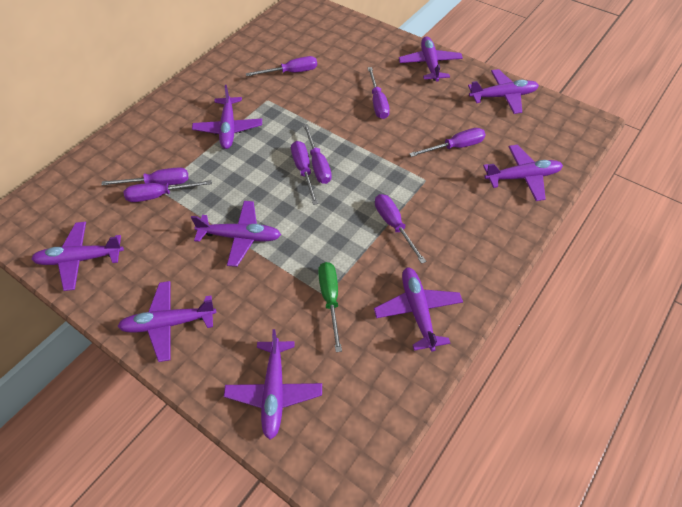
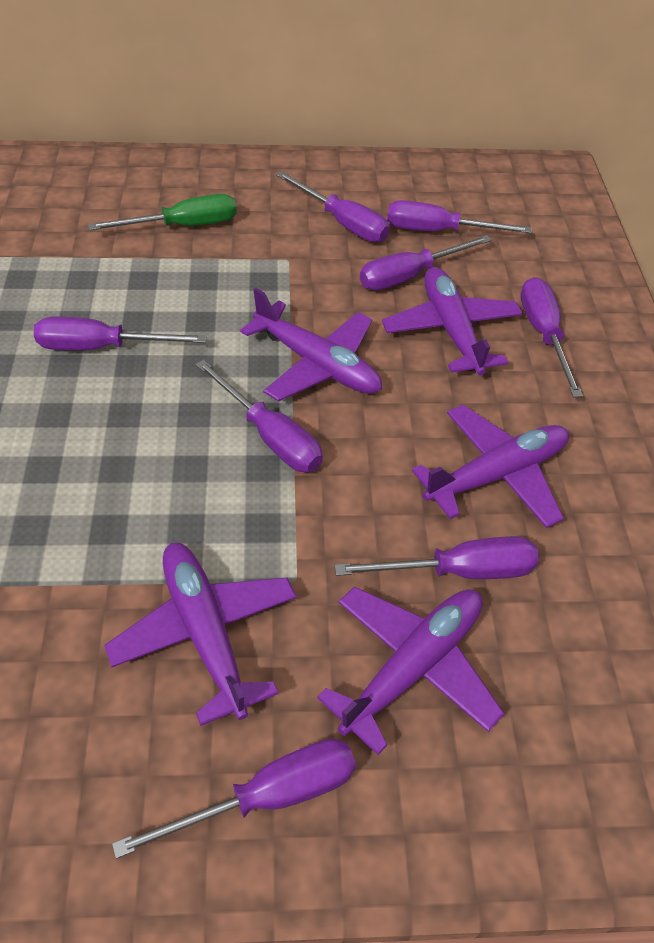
purple plane: 9 -> 5

